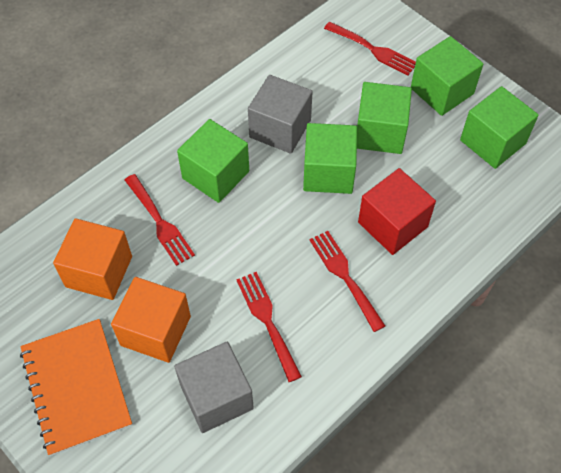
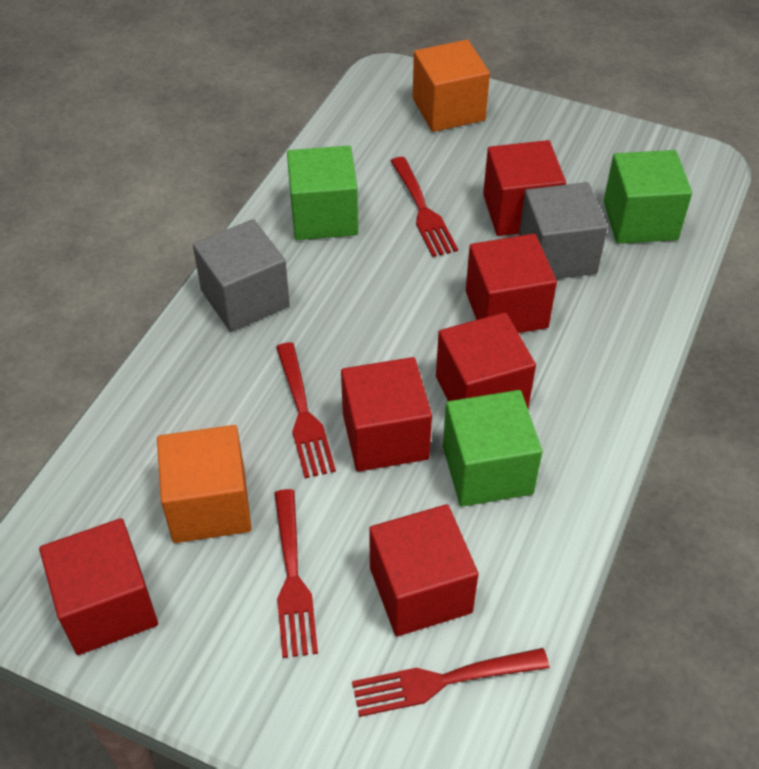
green cube: 5 -> 3
orange notebook: 1 -> 0
red cube: 1 -> 6

